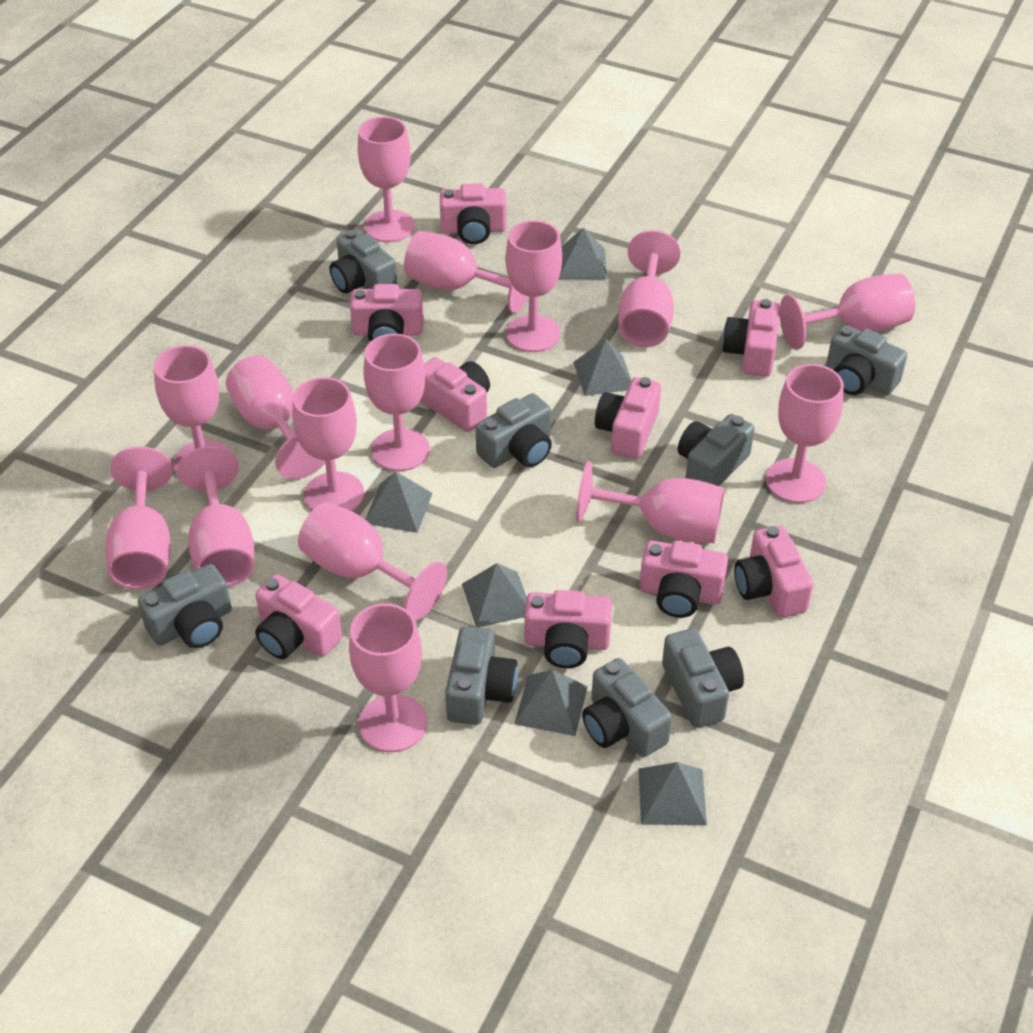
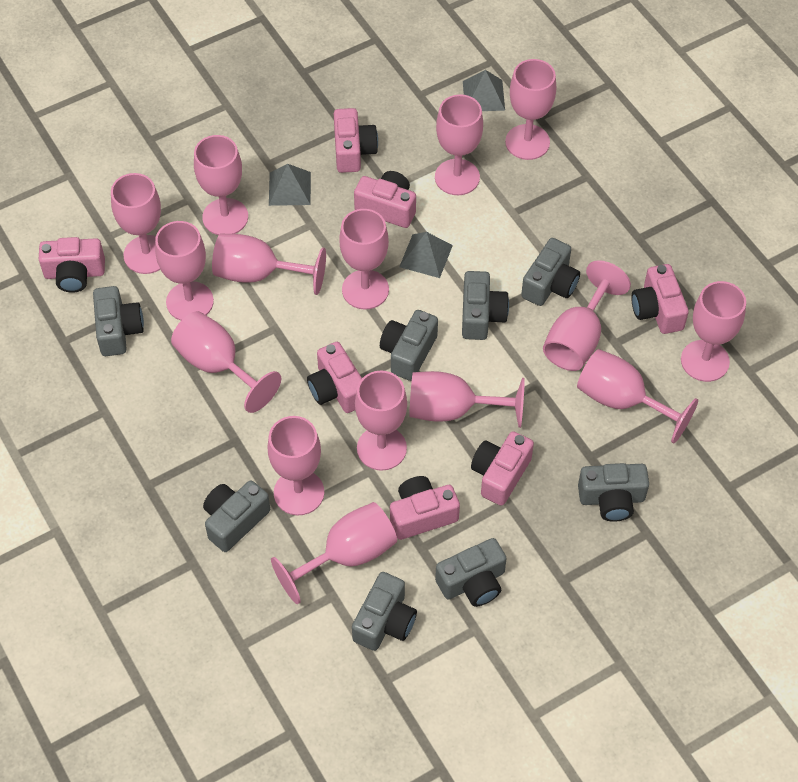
grey pyramid: 6 -> 3
pink camera: 9 -> 7

